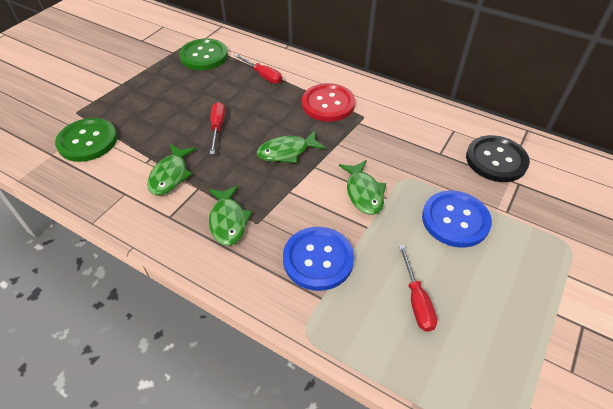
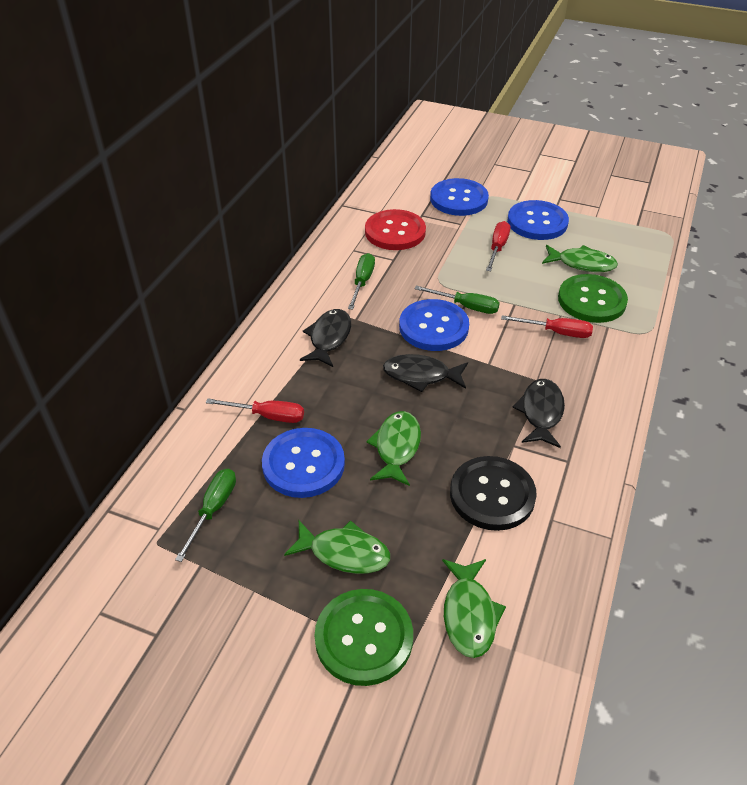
black fish: 0 -> 3
blue button: 2 -> 4
green screwdriver: 0 -> 3

